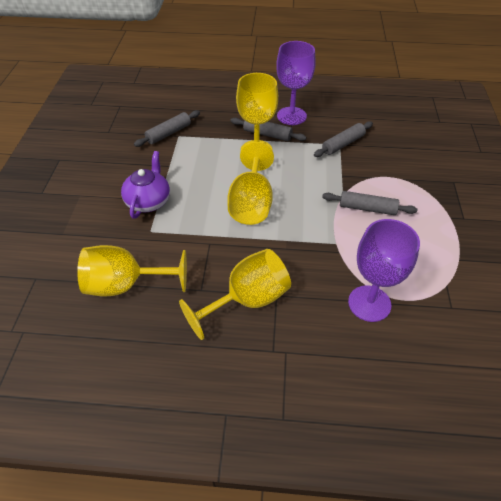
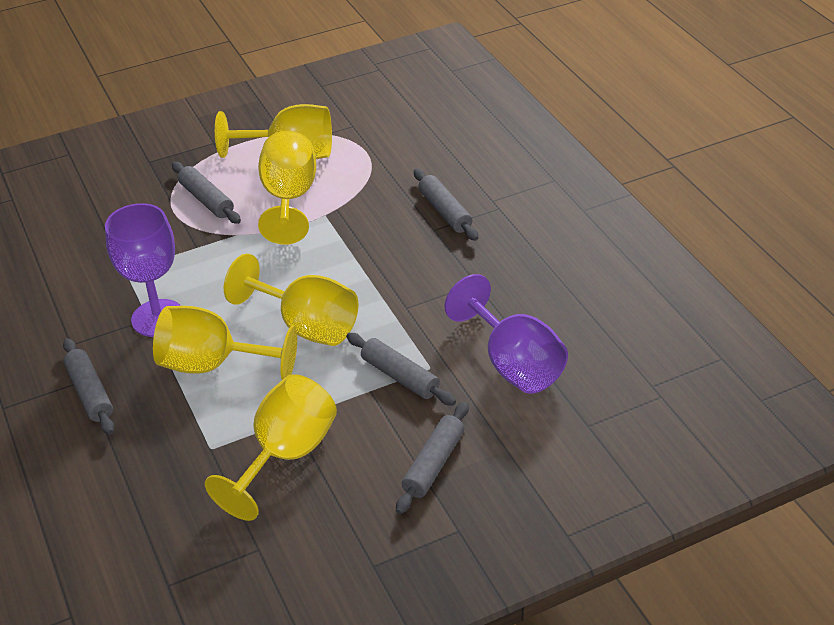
grey rolling pin: 4 -> 5
purple teapot: 1 -> 0
yellow goblet: 4 -> 5

